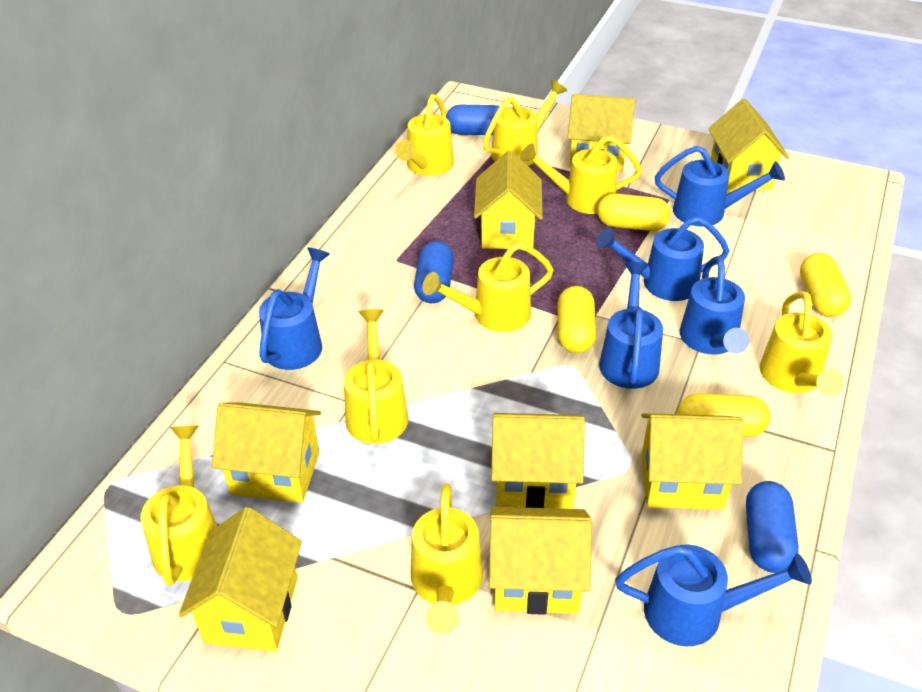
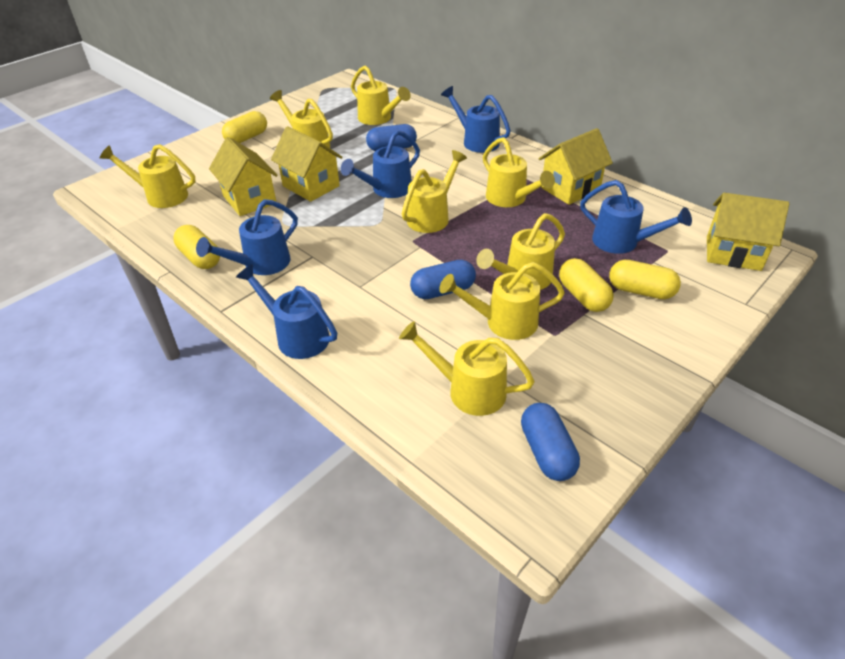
blue watering can: 6 -> 5
yellow house: 8 -> 4

